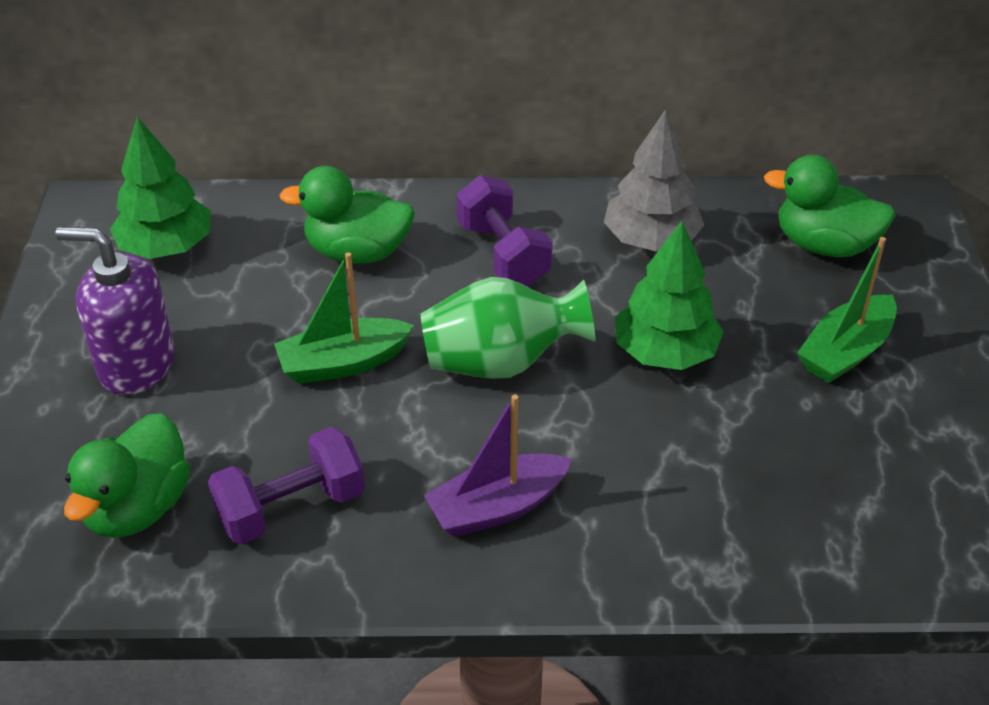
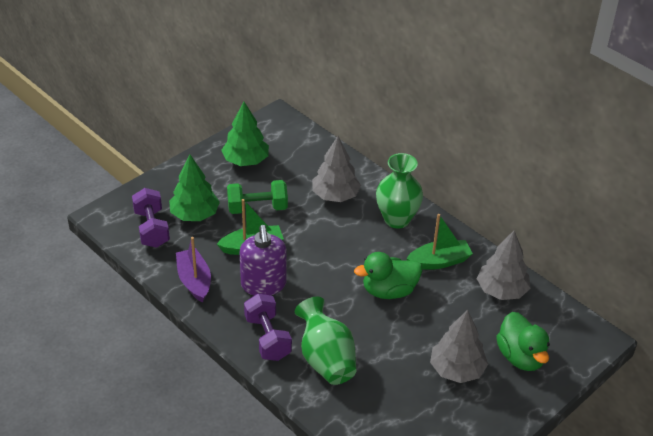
green duck: 3 -> 2
green dumbbell: 0 -> 1
green vase: 1 -> 2
grey tree: 1 -> 3

